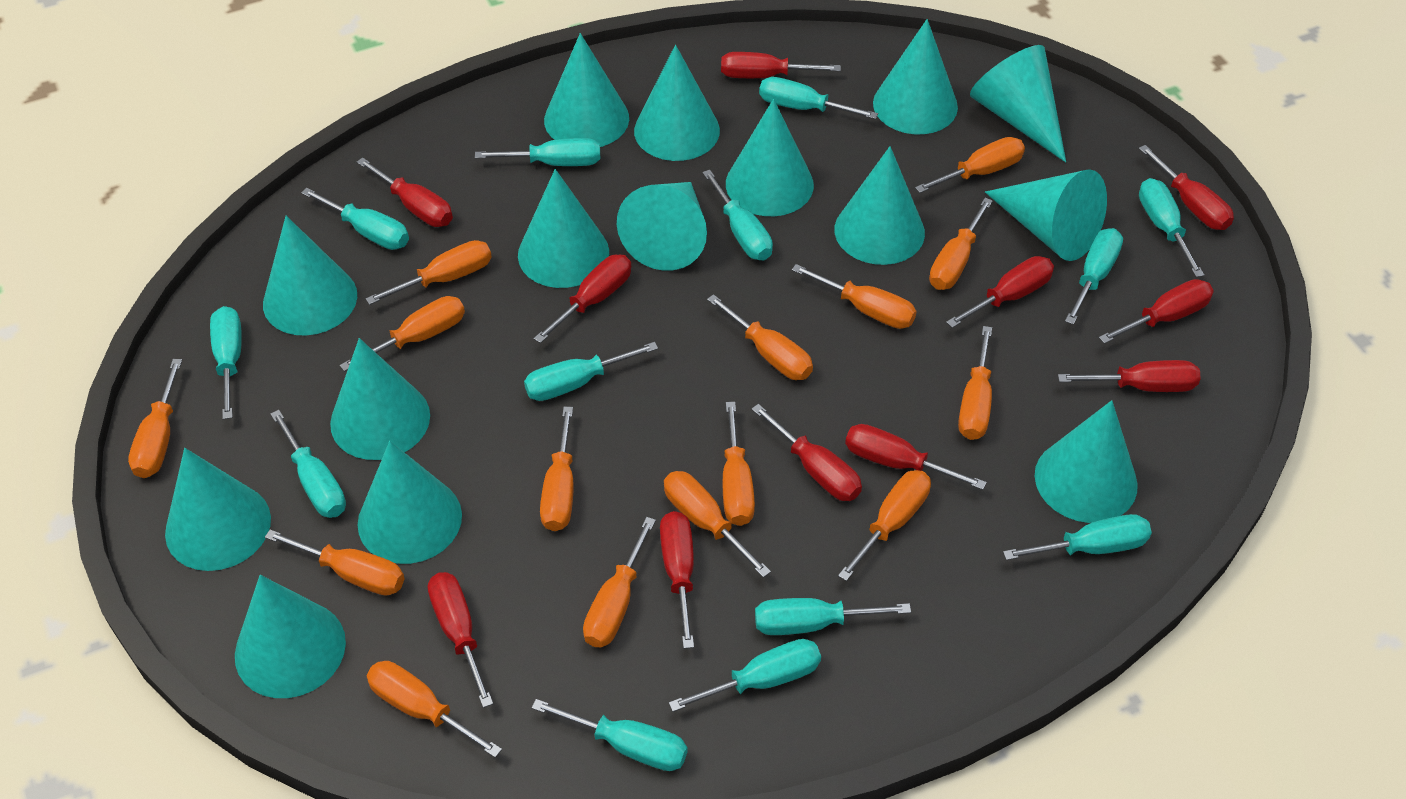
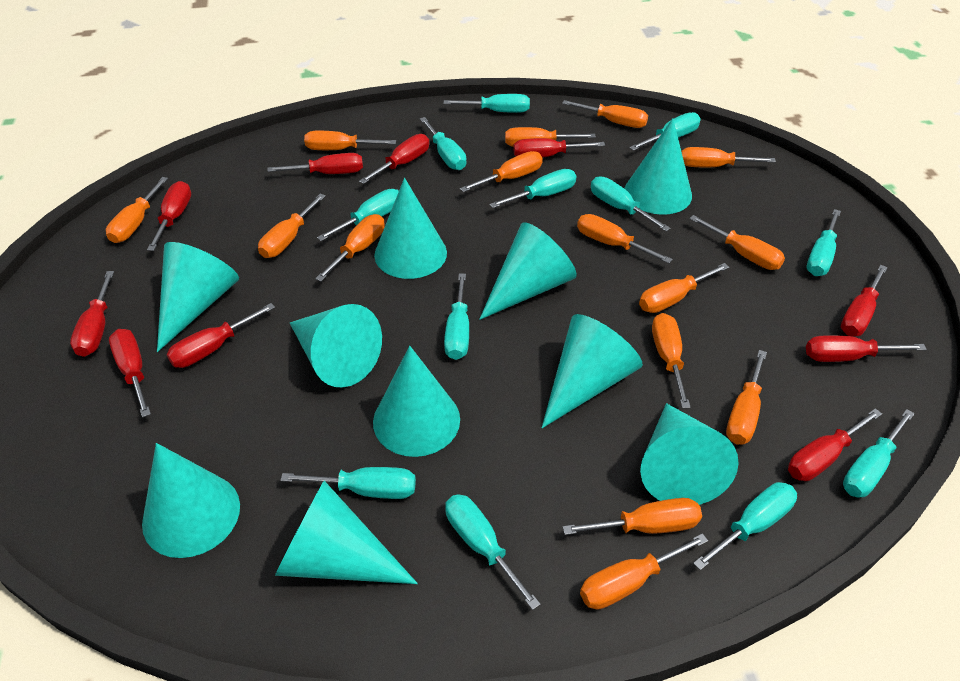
red screwdriver: 11 -> 10
turquoise cone: 15 -> 10
turquoise screwdriver: 13 -> 12

